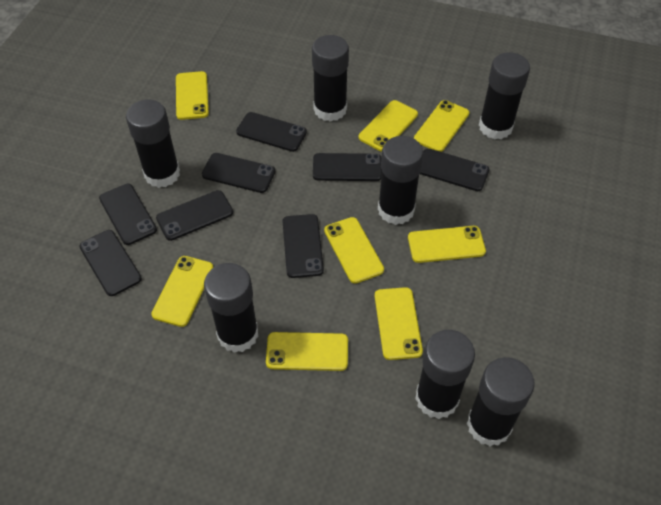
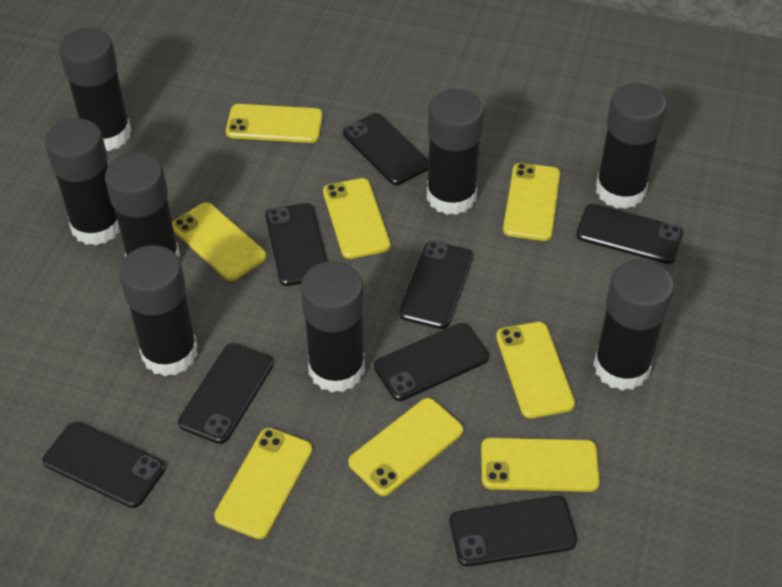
black glue stick: 7 -> 8

